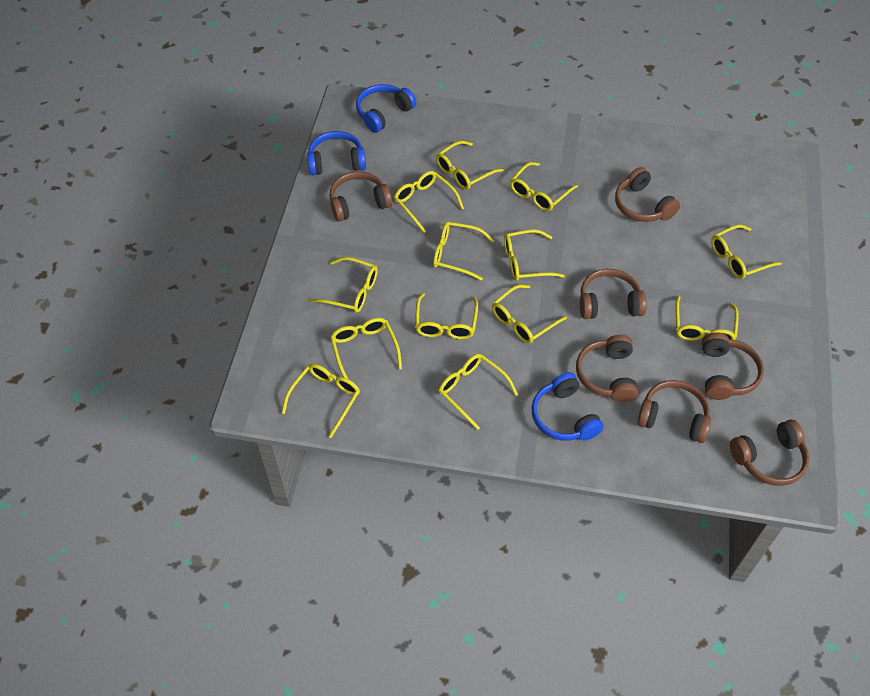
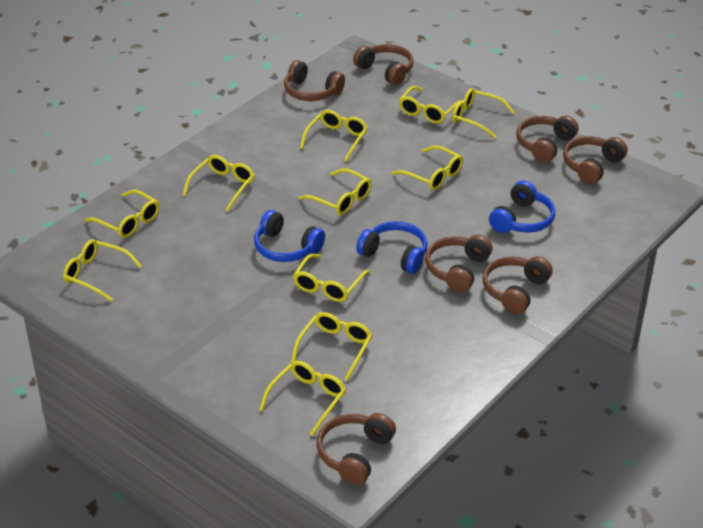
yellow glasses: 13 -> 11

